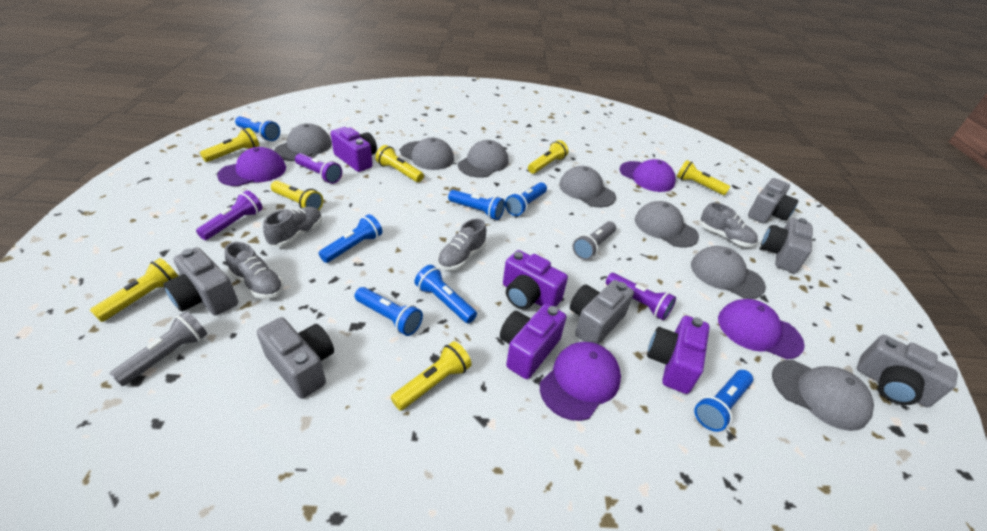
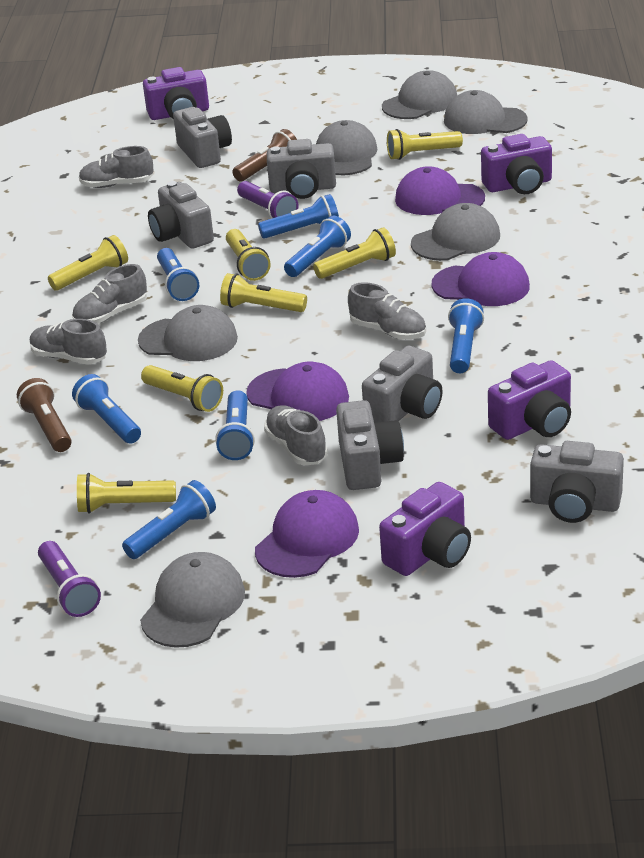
brown flashlight: 0 -> 2
grey cap: 7 -> 6
grey flashlight: 2 -> 0
grey shoe: 4 -> 5
purple flashlight: 3 -> 2

